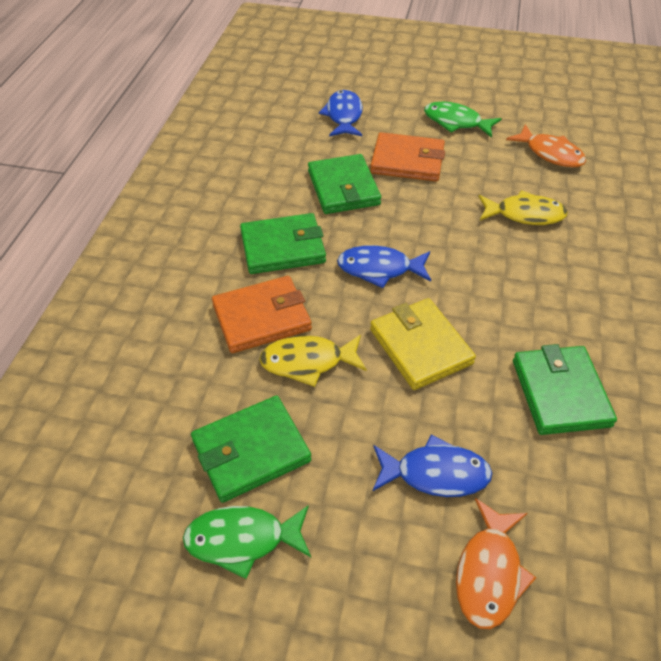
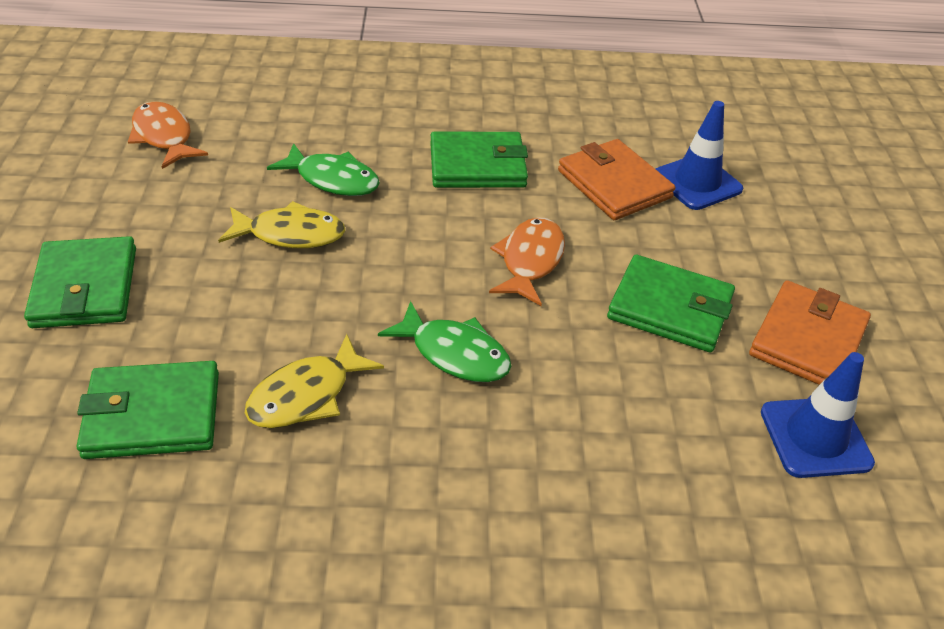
blue fish: 3 -> 0
blue traffic cone: 0 -> 2
yellow wallet: 1 -> 0

